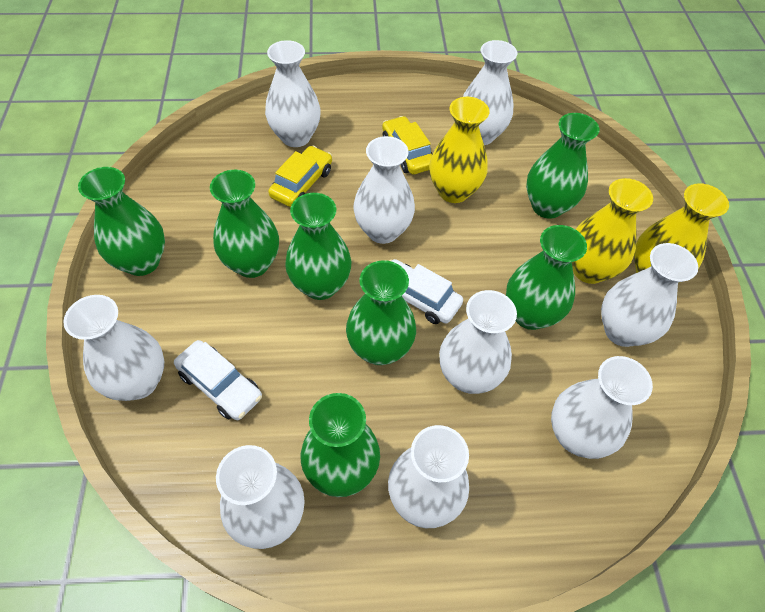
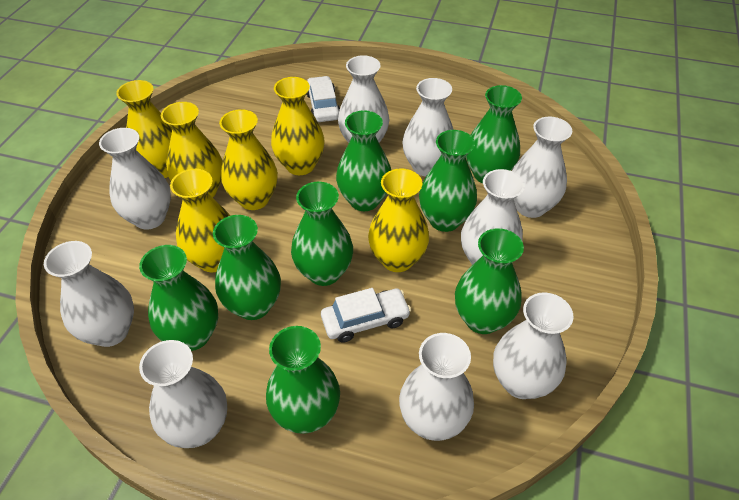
green vase: 7 -> 8
yellow car: 2 -> 0
yellow vase: 3 -> 6

